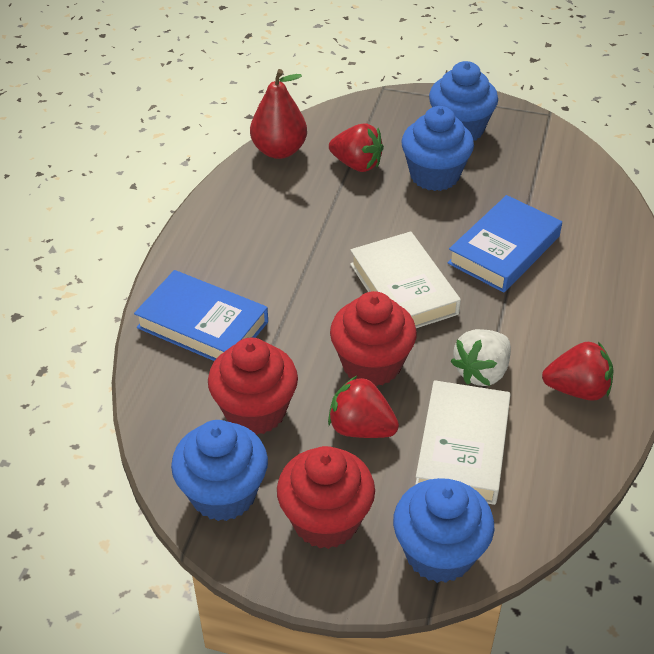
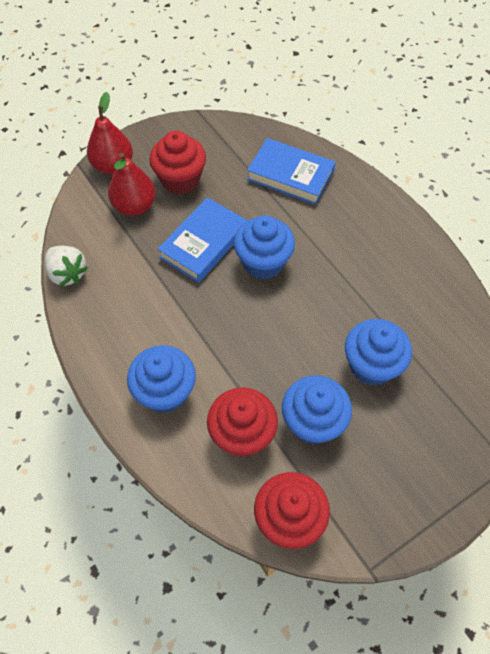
red pear: 1 -> 2
red strawberry: 3 -> 0
white book: 2 -> 0

